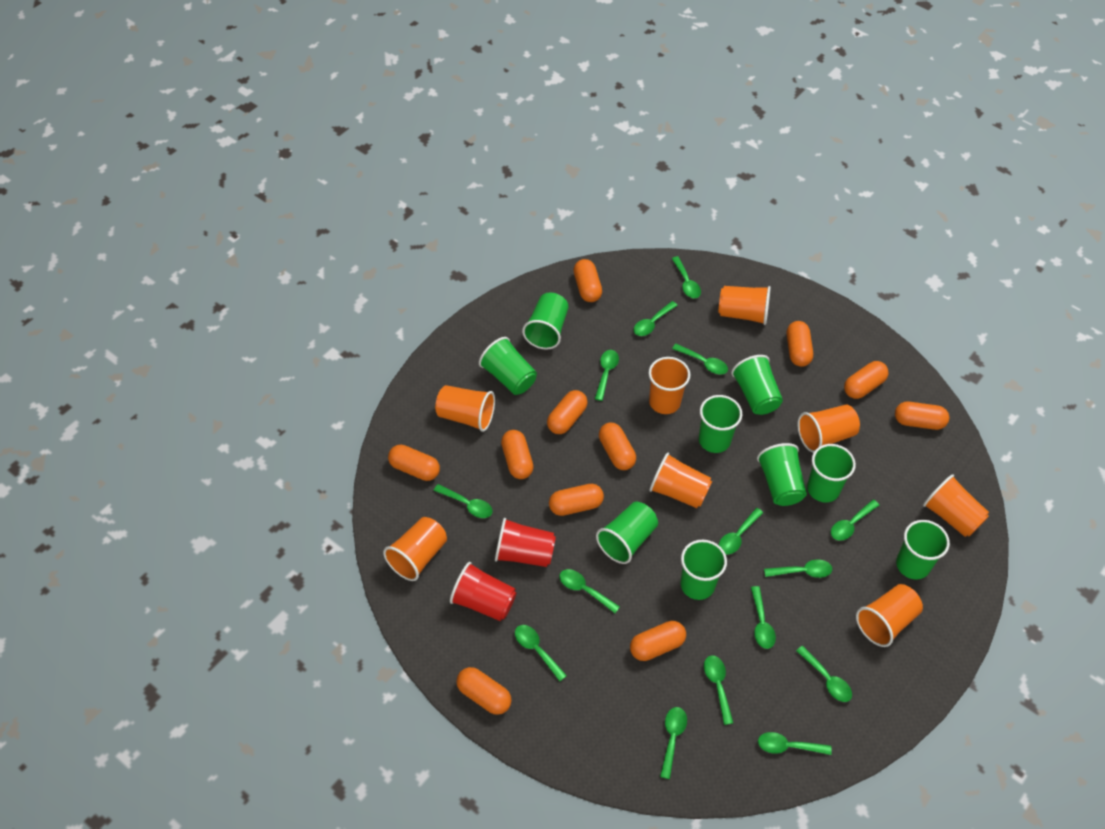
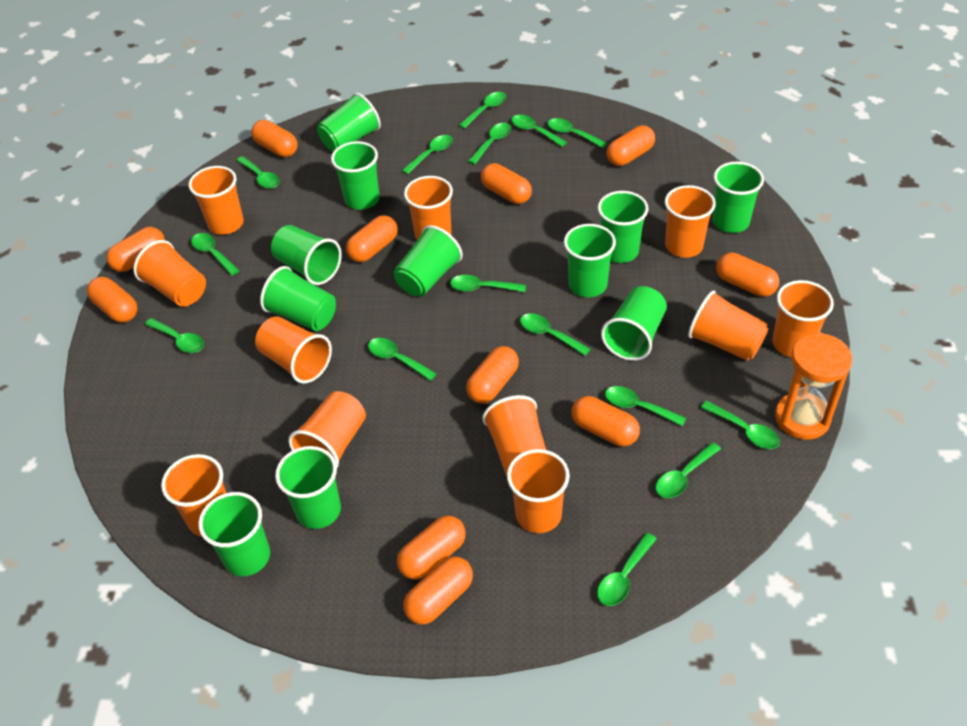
green cup: 9 -> 11
orange cup: 8 -> 11
orange hourglass: 0 -> 1
red cup: 2 -> 0

